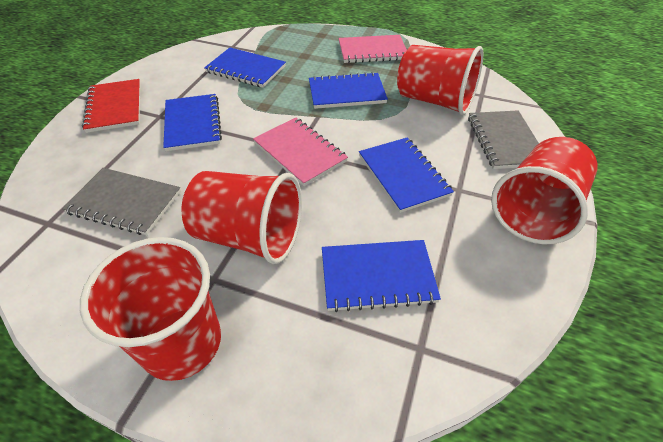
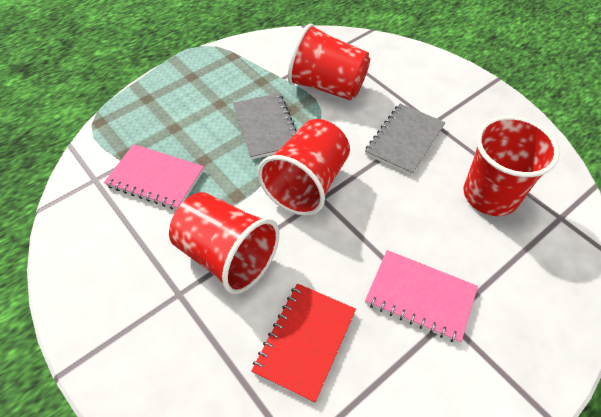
blue notebook: 5 -> 0

